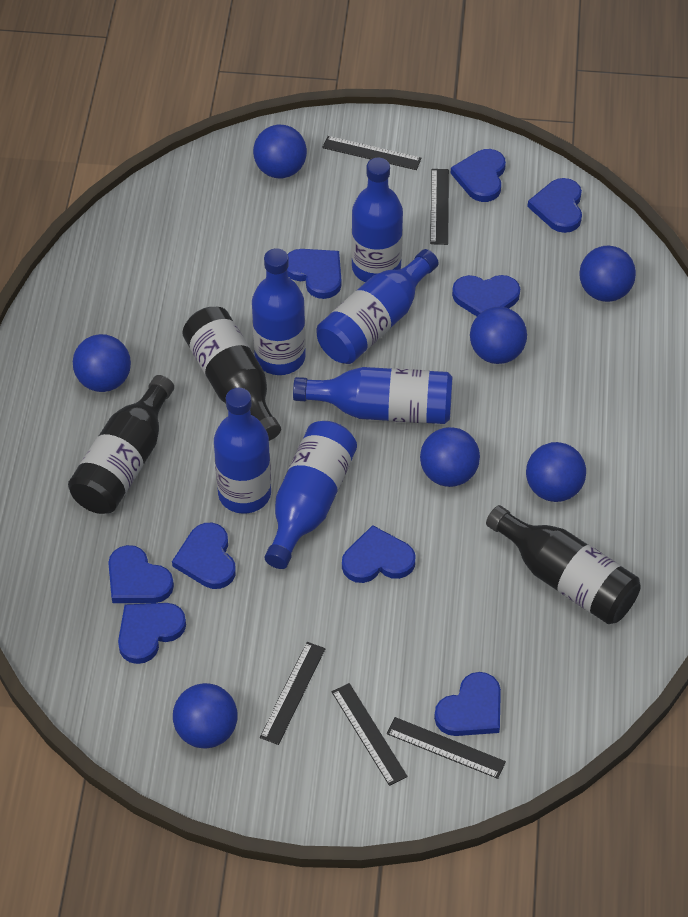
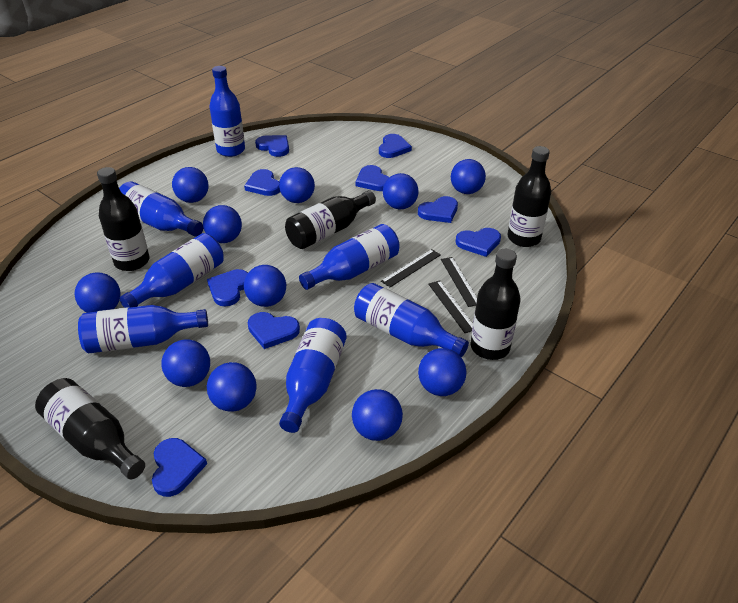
black bottle: 3 -> 5
black ruler: 5 -> 3
blue ball: 7 -> 11
blue bottle: 6 -> 7

